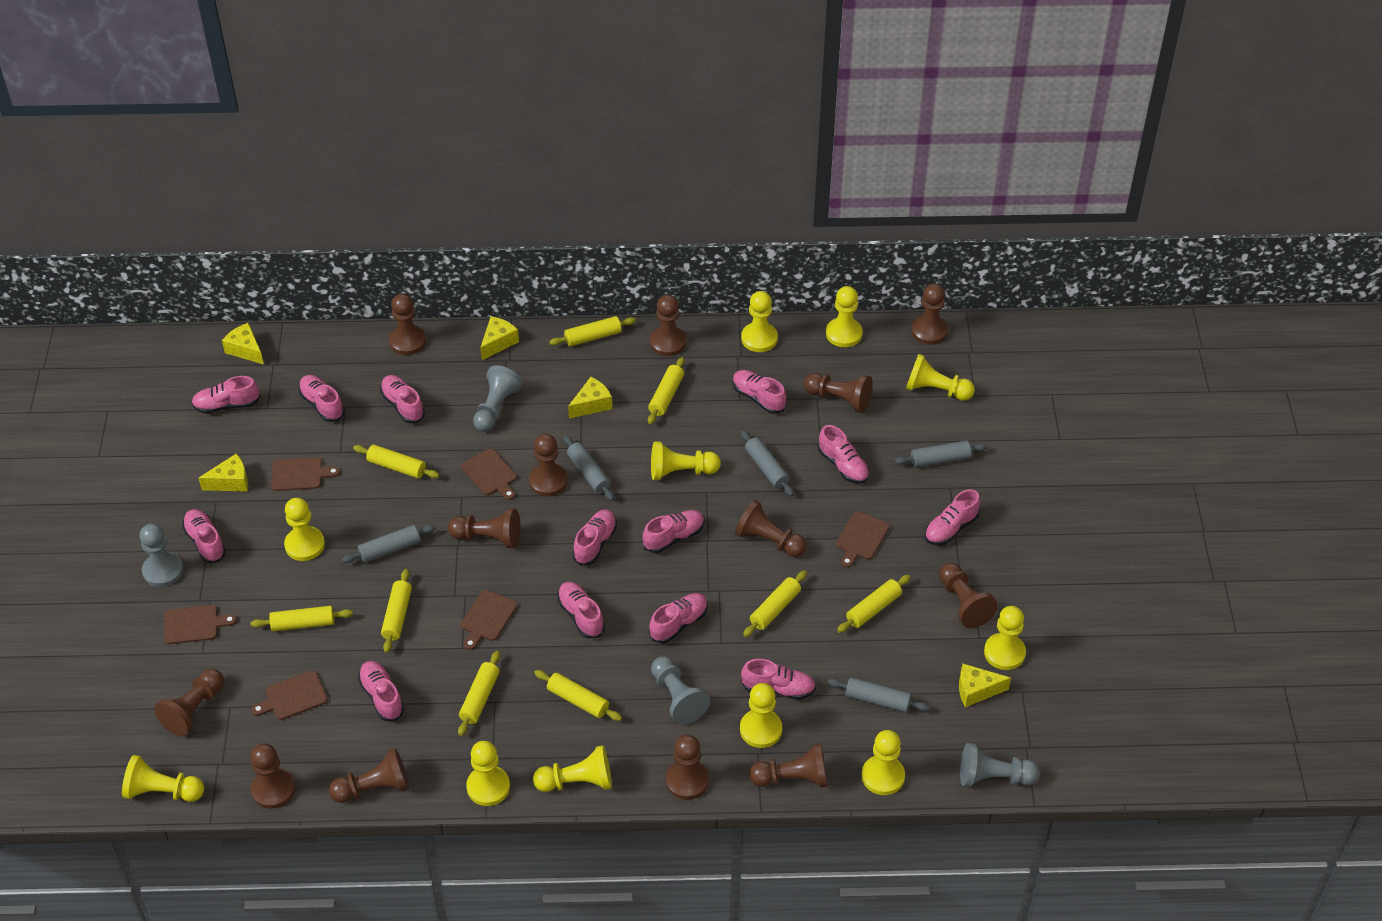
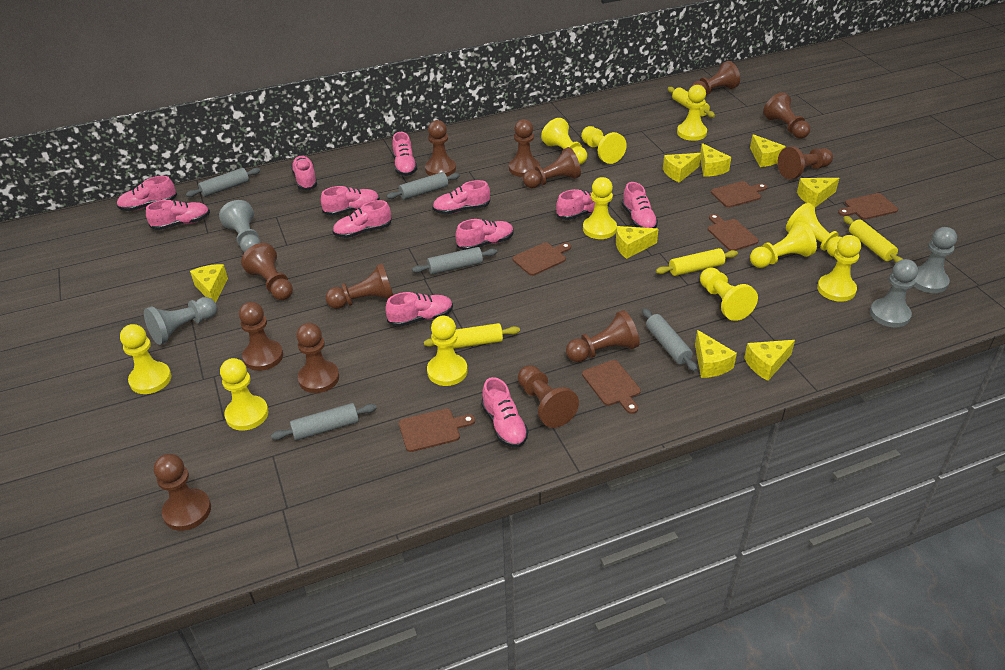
pink shoe: 13 -> 12
yellow cheese: 5 -> 8
yellow rolling pin: 9 -> 4

